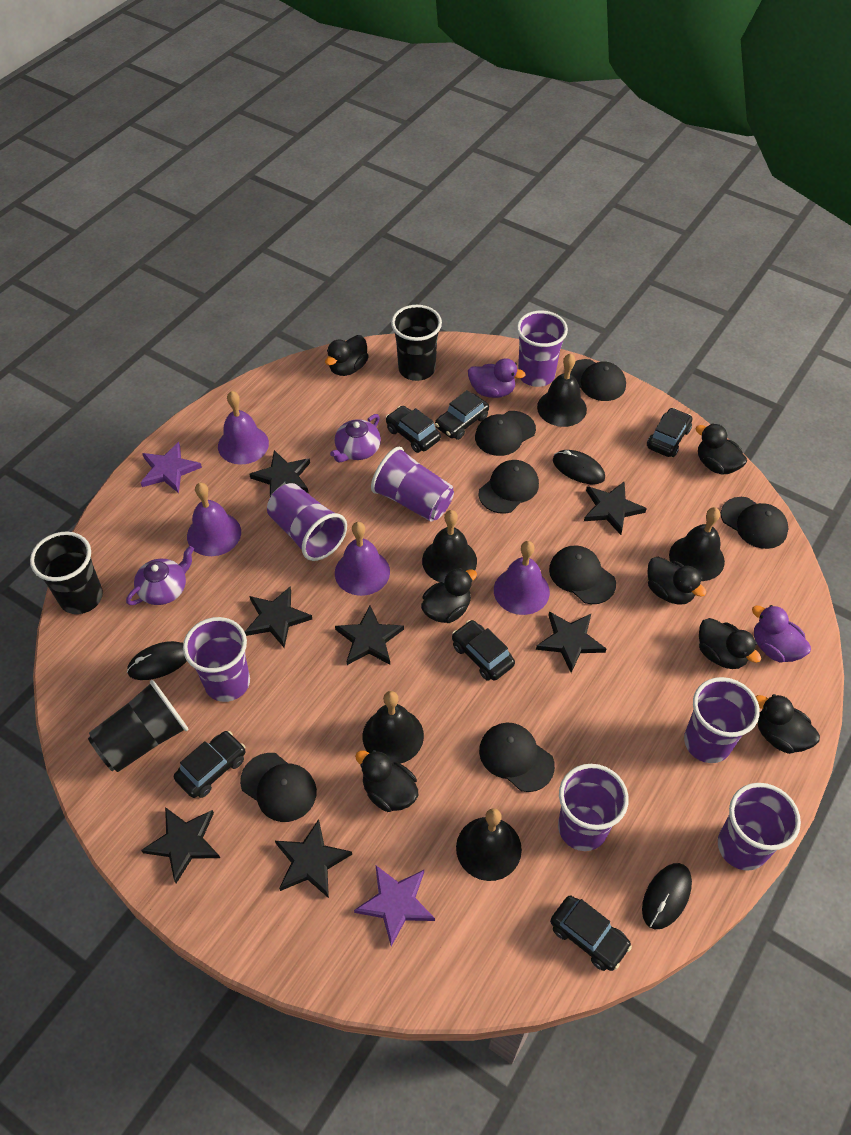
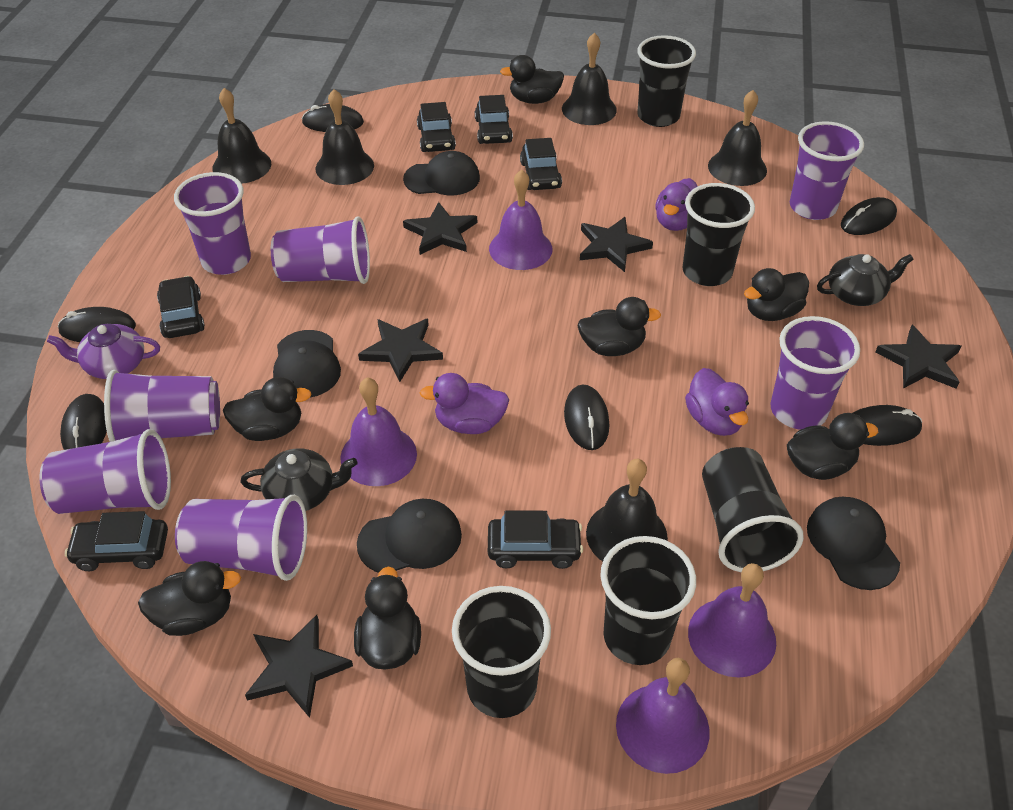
black cap: 7 -> 4
black cup: 3 -> 5
black mouse: 3 -> 6
black star: 7 -> 5
black teapot: 0 -> 2
purple duck: 2 -> 3
purple star: 2 -> 0
purple teapot: 2 -> 1

